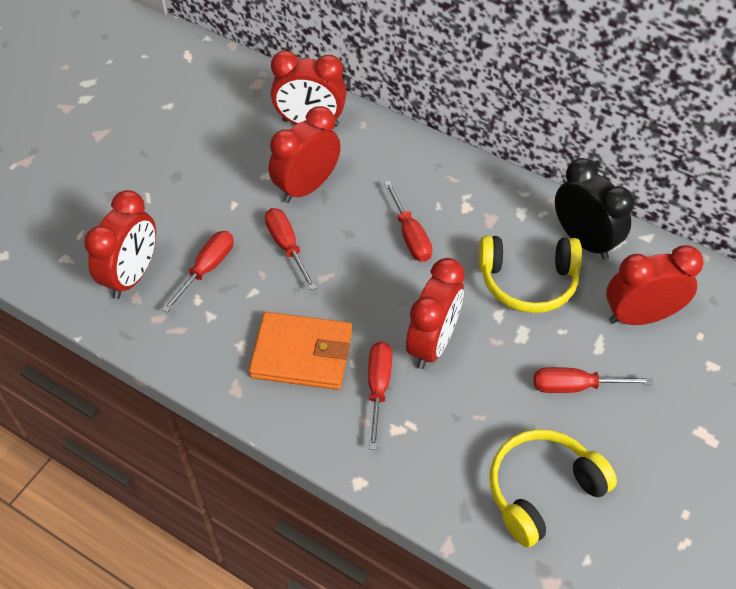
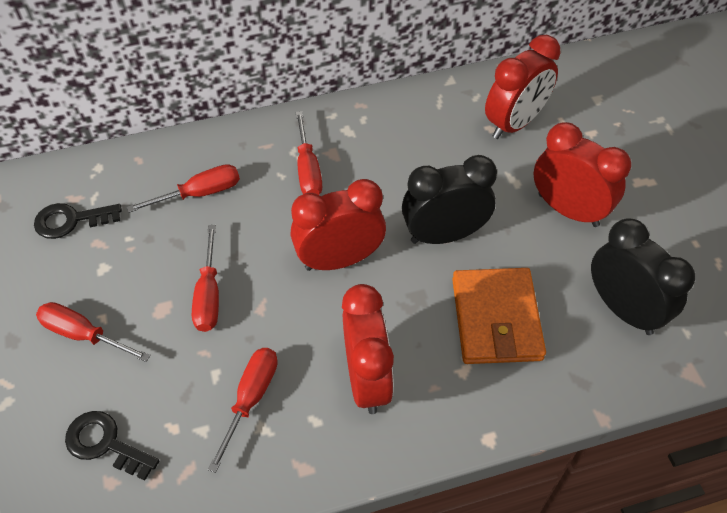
black clock: 1 -> 2
black key: 0 -> 2
red clock: 5 -> 4
yellow headphones: 2 -> 0

